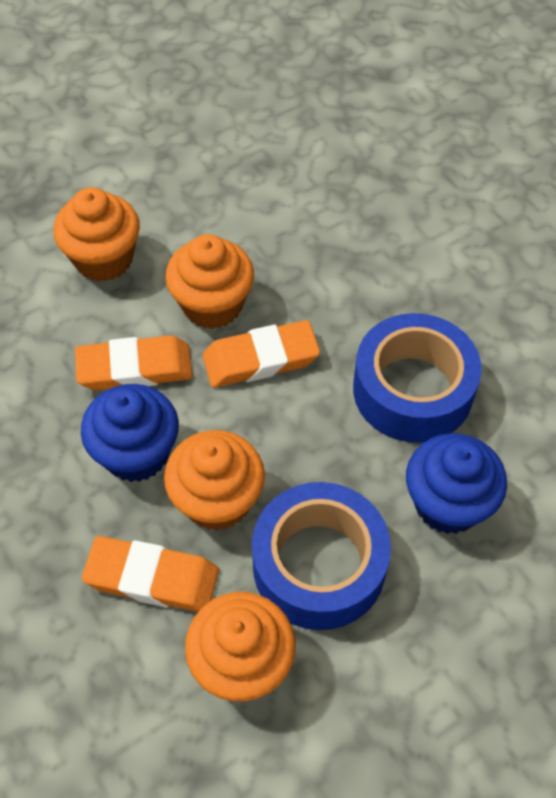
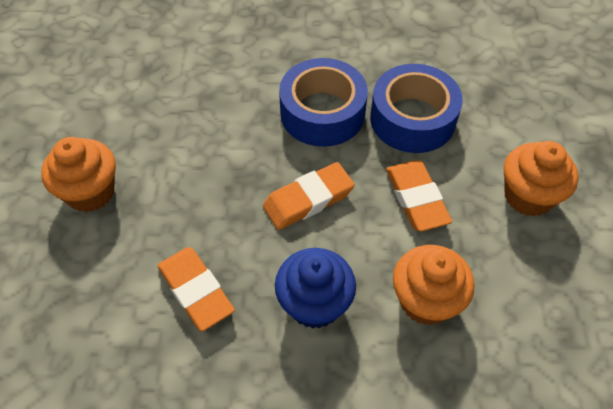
blue cupcake: 2 -> 1
orange cupcake: 4 -> 3

